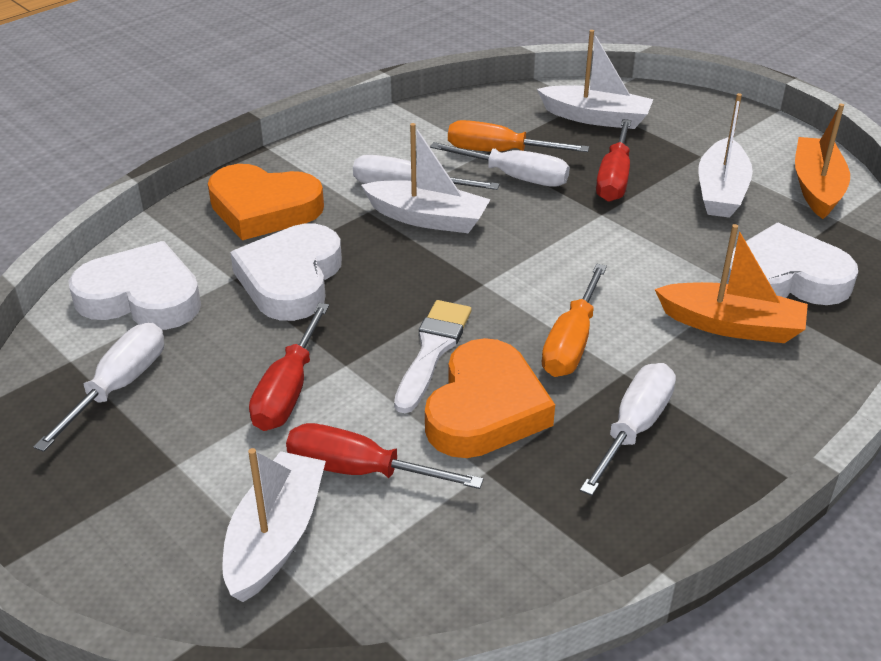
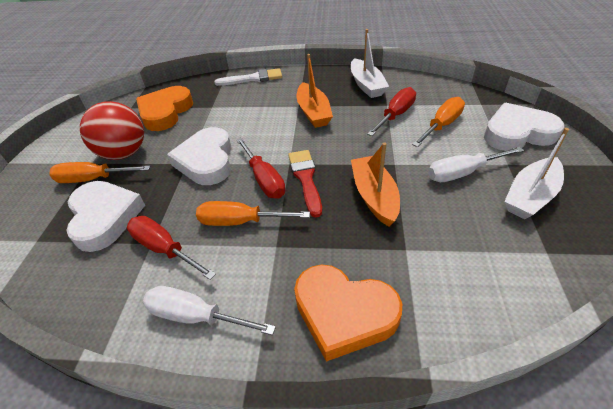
orange screwdriver: 2 -> 3
red ball: 0 -> 1
red brush: 0 -> 1
white boat: 4 -> 2
white screwdriver: 4 -> 2

